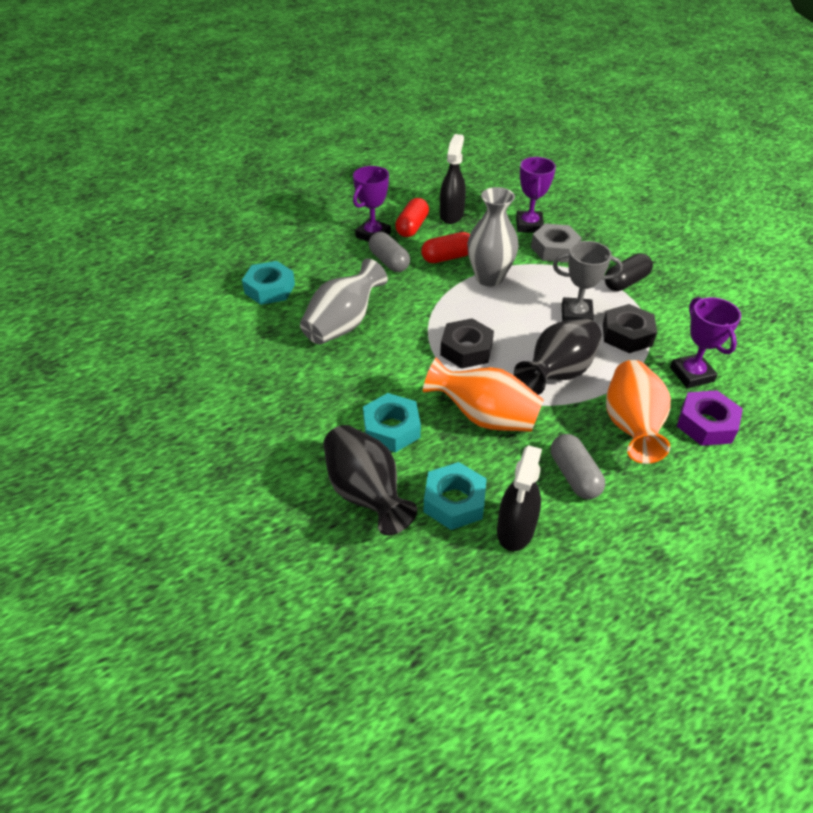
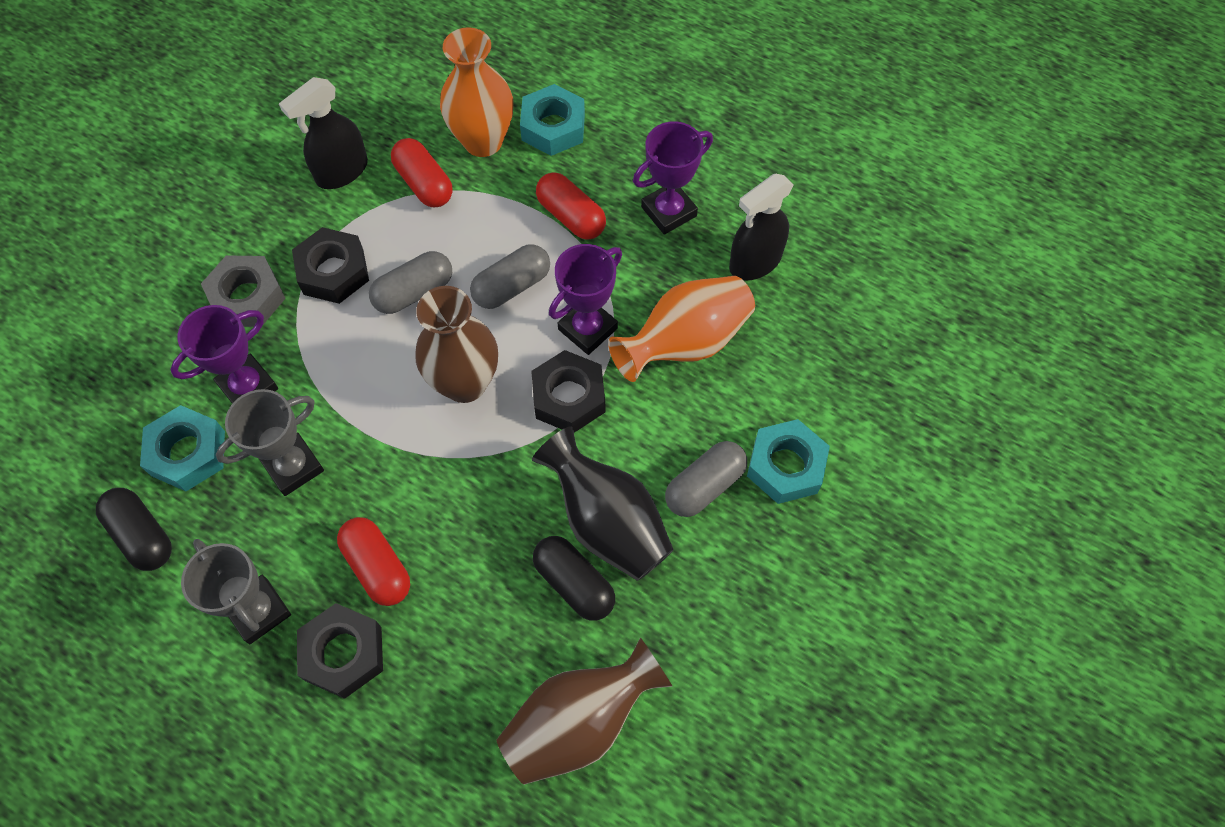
black capsule: 1 -> 2
black nut: 2 -> 3
black vase: 2 -> 1
brown vase: 0 -> 2
grey capsule: 2 -> 3
grey trophy: 1 -> 2
grey vase: 2 -> 0
purple nut: 1 -> 0
red capsule: 2 -> 3

